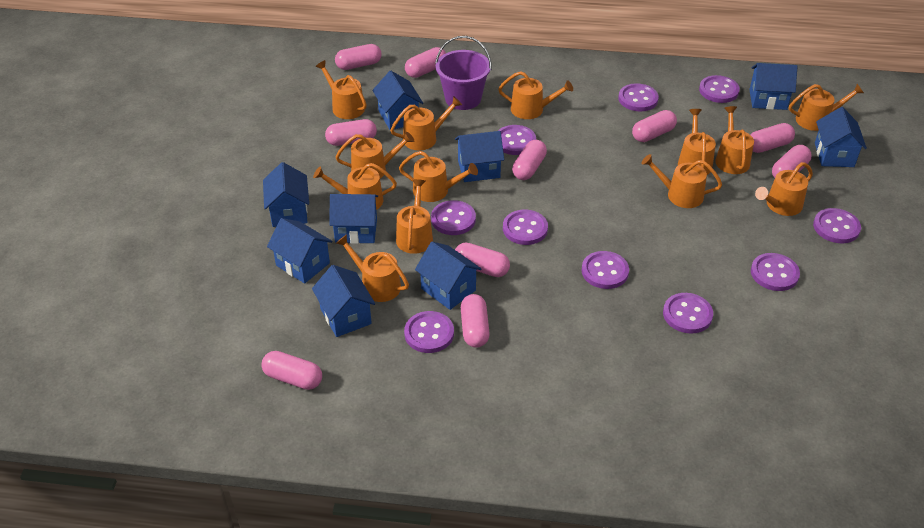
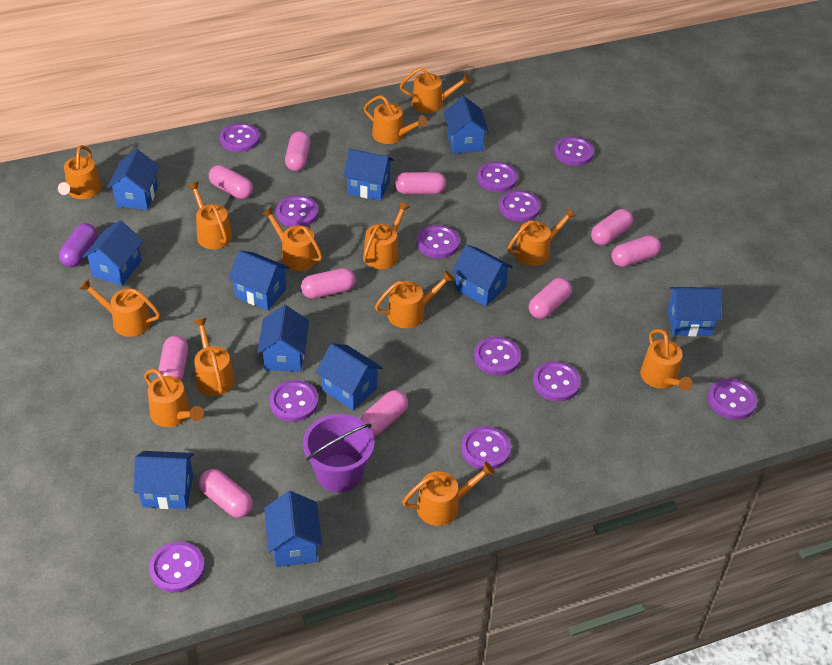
blue house: 9 -> 11
purple button: 10 -> 12
purple capsule: 0 -> 1

